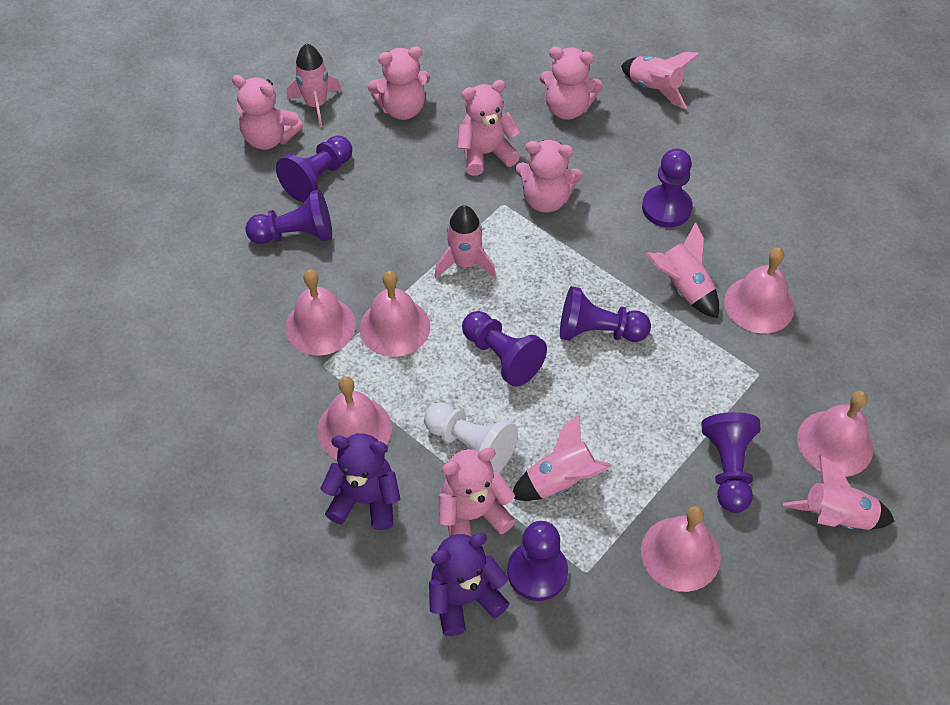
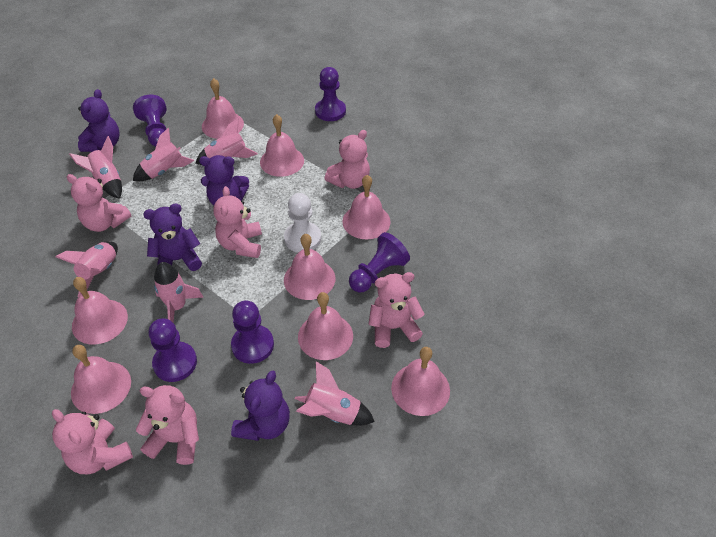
pink bell: 6 -> 8
purple pawn: 7 -> 5
purple teddy bear: 2 -> 4

